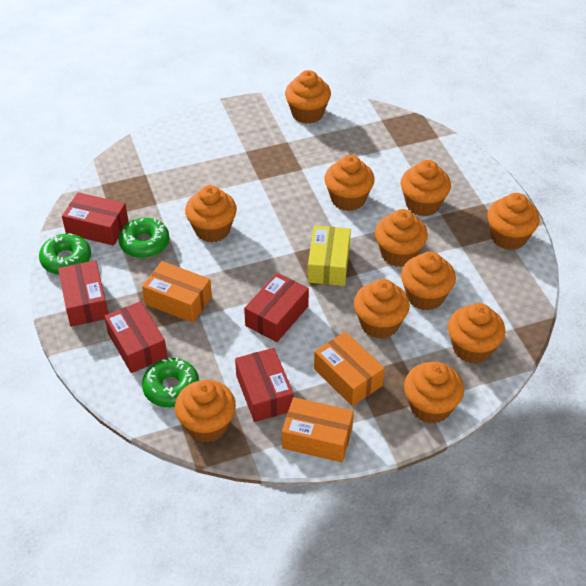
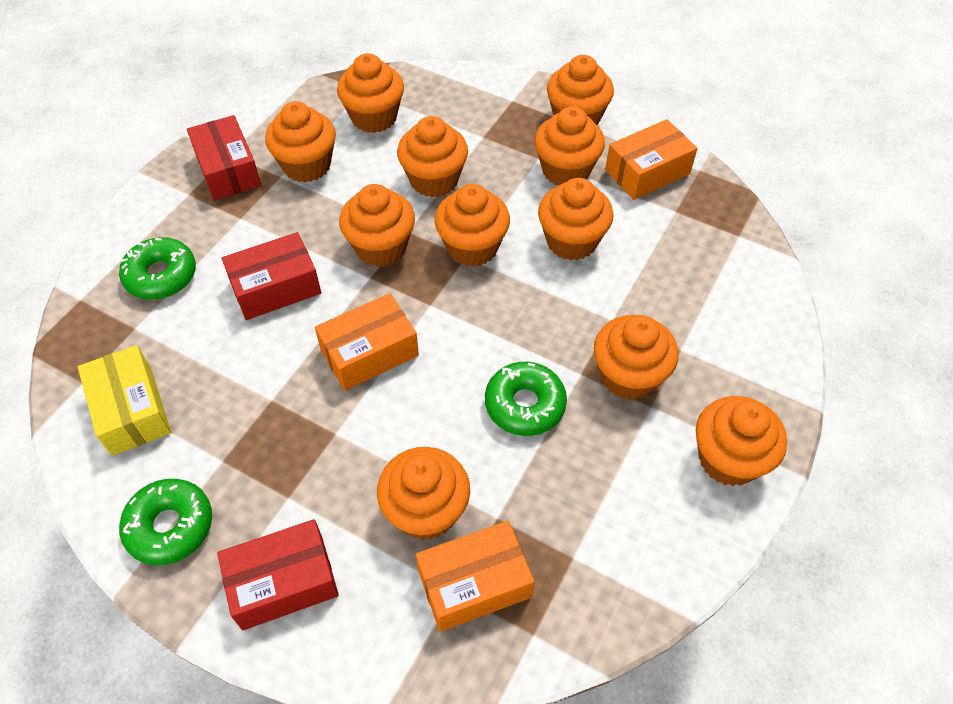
red box: 5 -> 3

